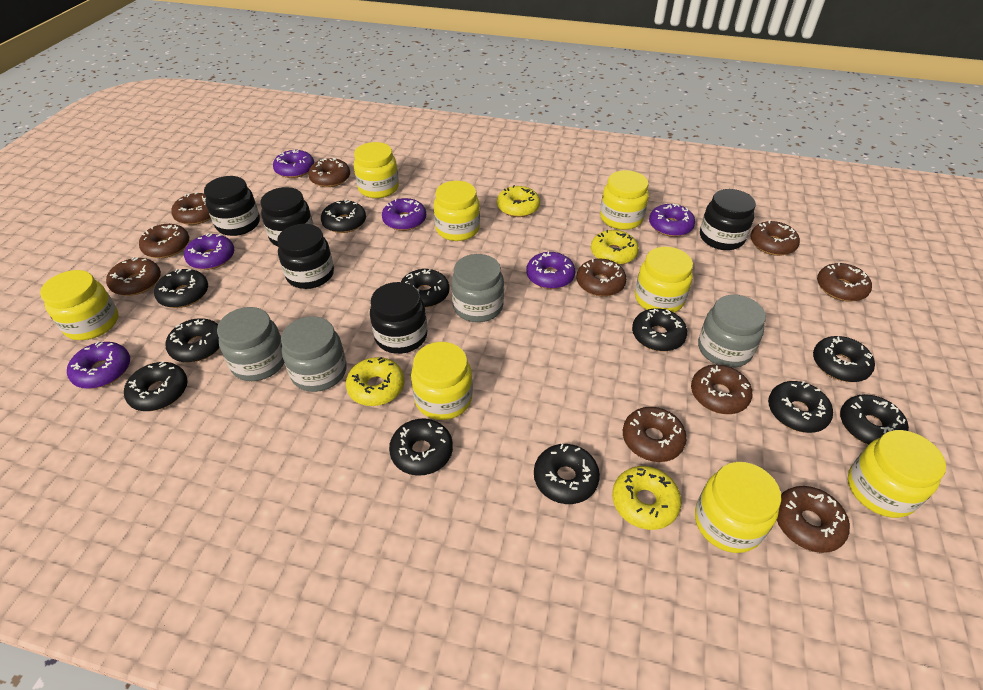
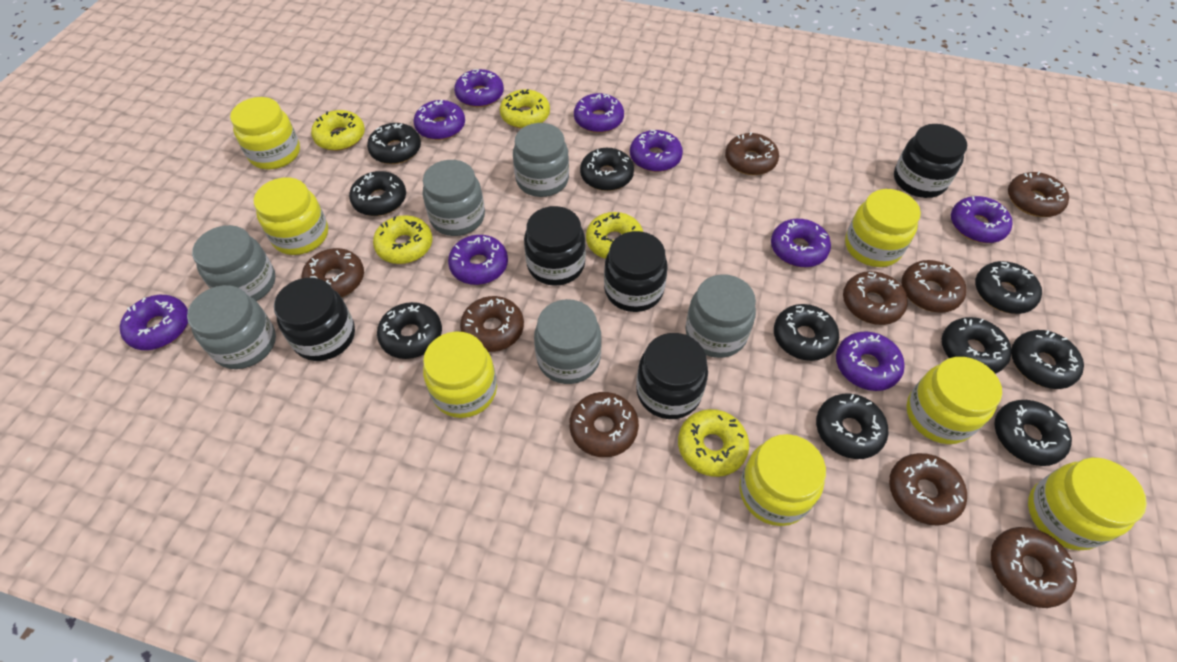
black donut: 11 -> 10
brown donut: 10 -> 9
grey jar: 4 -> 6
purple donut: 6 -> 9
yellow donut: 4 -> 5
yellow jar: 8 -> 7

